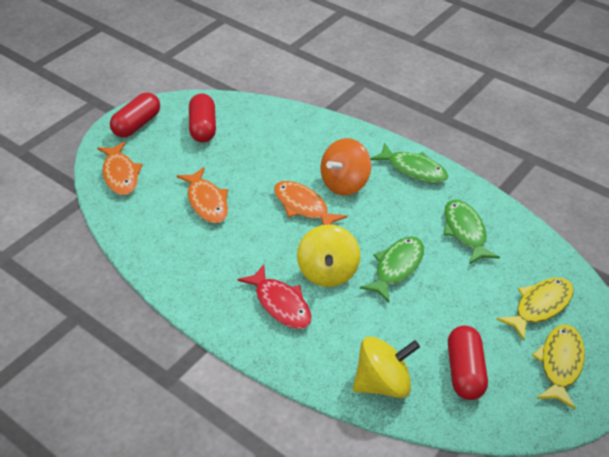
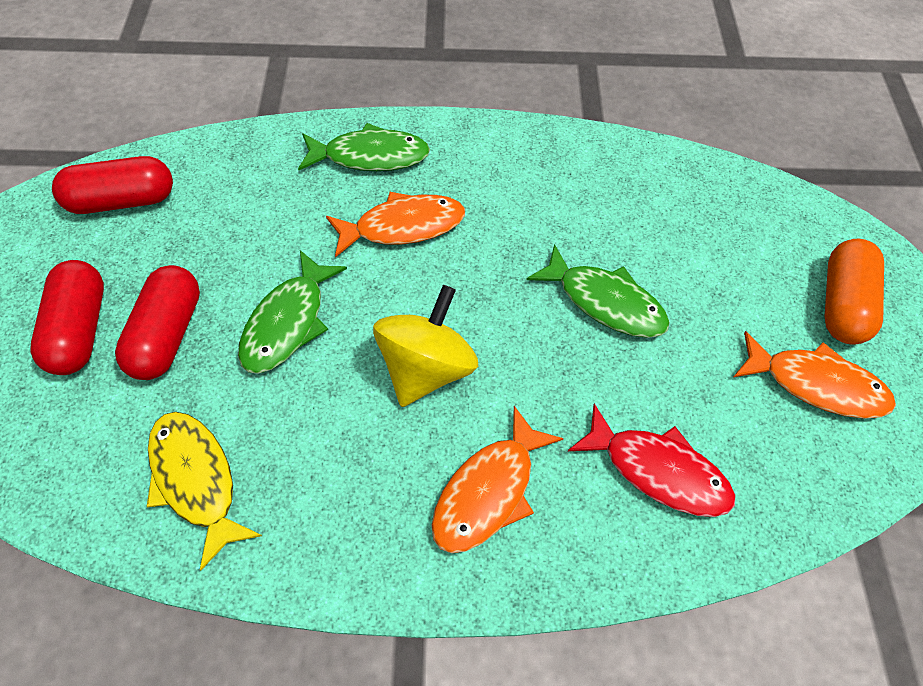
orange capsule: 0 -> 1
orange spinning top: 1 -> 0
yellow fish: 2 -> 1
yellow spinning top: 2 -> 1

